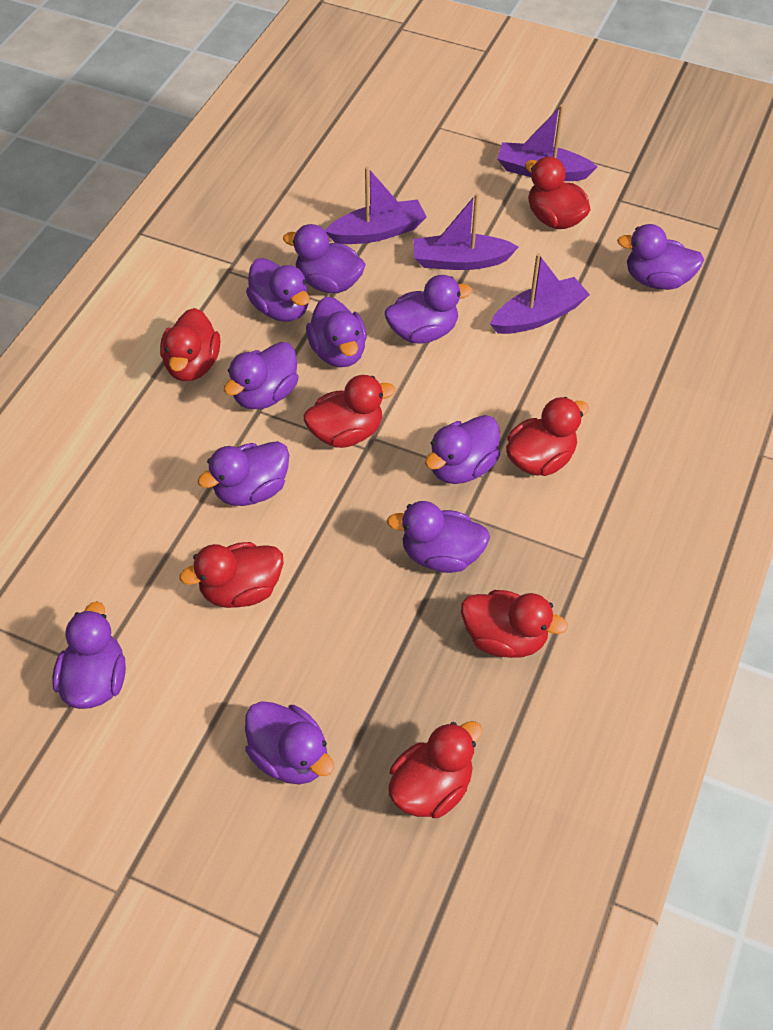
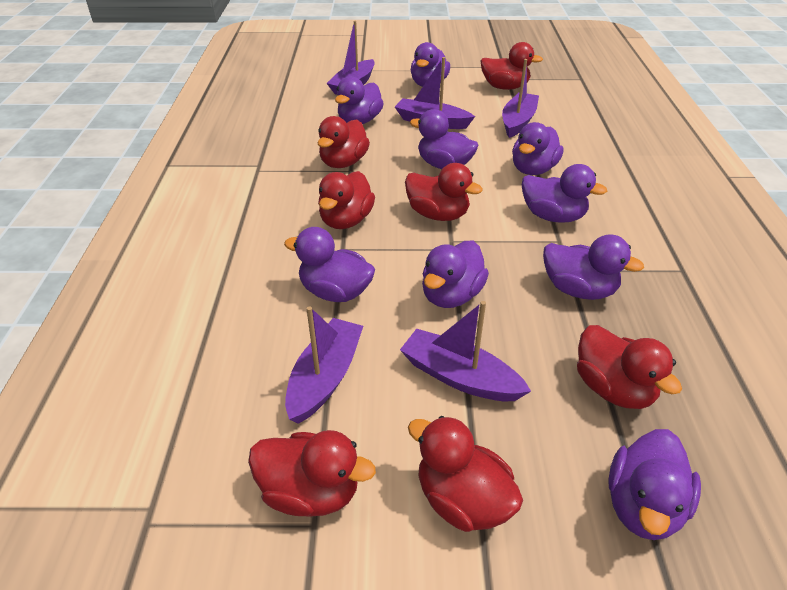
purple boat: 4 -> 5
purple duck: 11 -> 9

